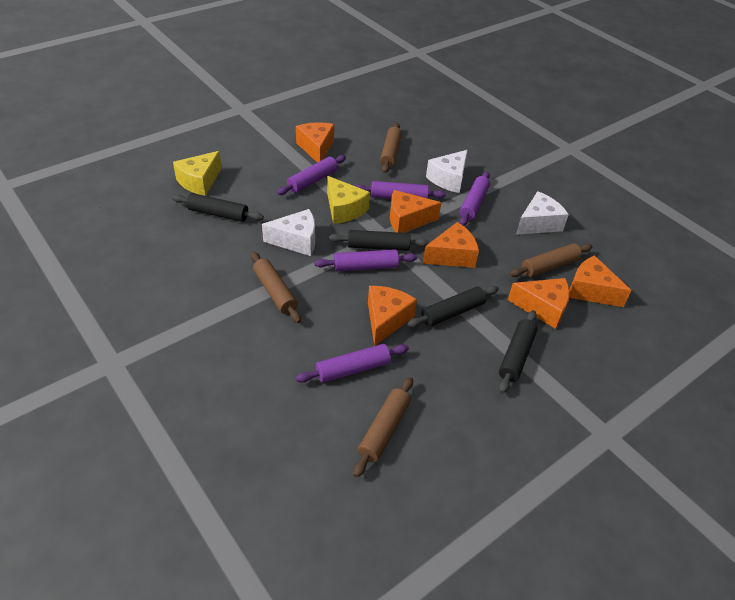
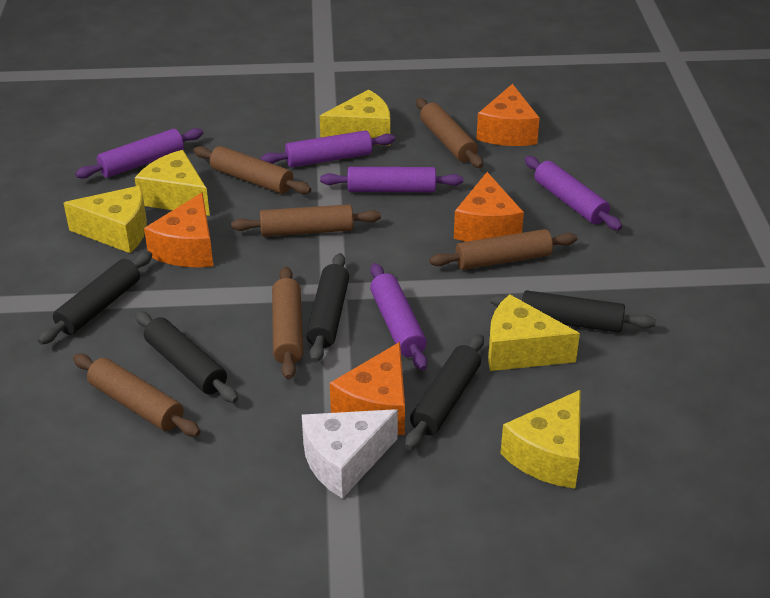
black rolling pin: 4 -> 5
brown rolling pin: 4 -> 6
orange cheese: 6 -> 4
white cheese: 3 -> 1
yellow cheese: 2 -> 5

